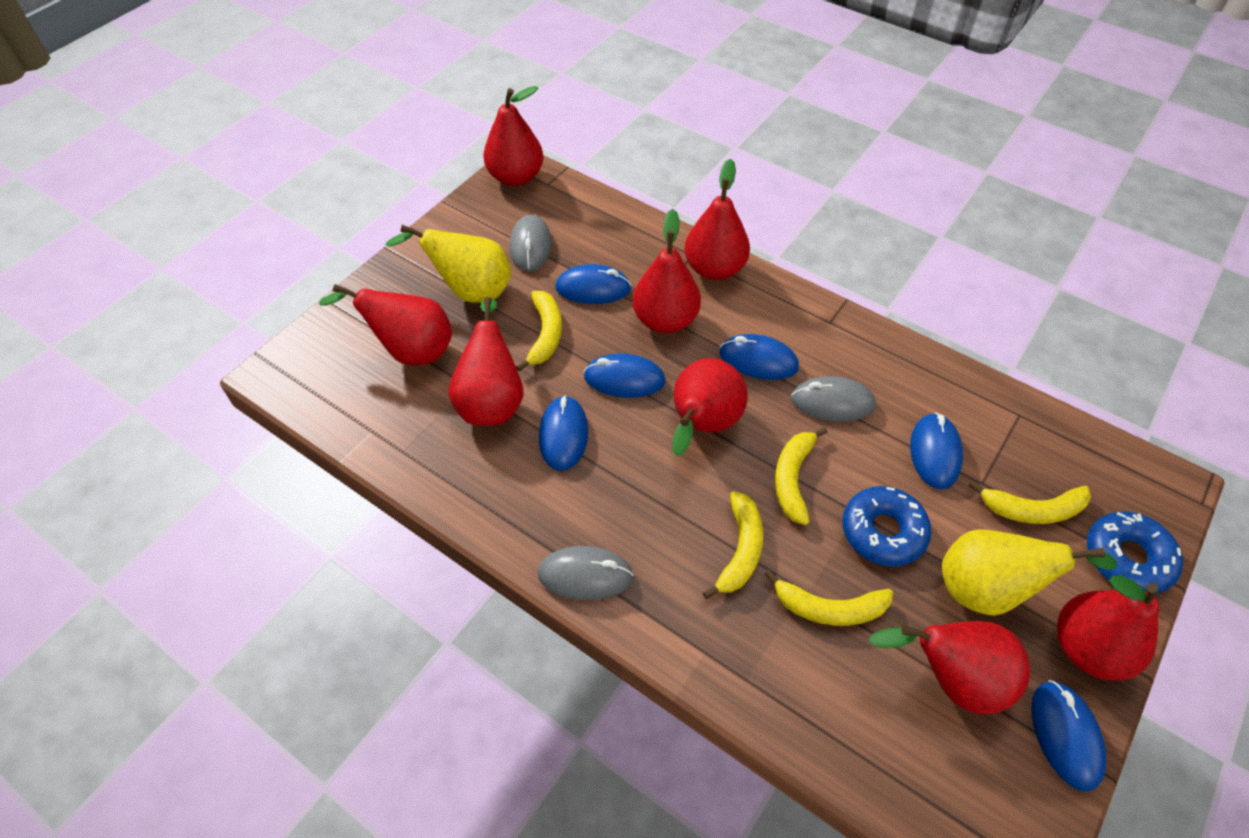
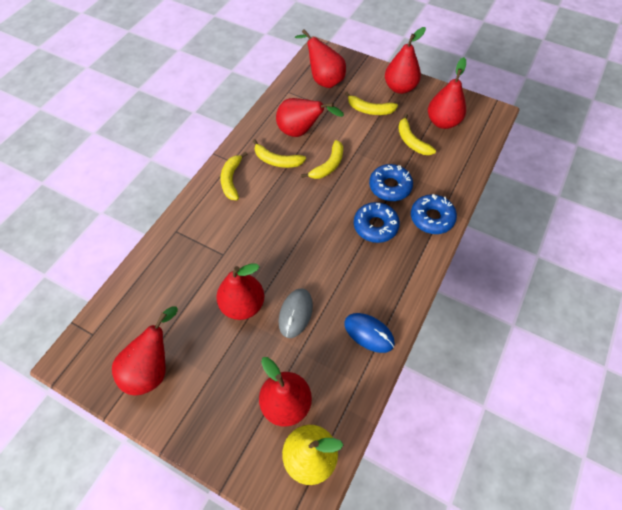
blue donut: 2 -> 3
blue mouse: 6 -> 1
grey mouse: 3 -> 1
red pear: 8 -> 7
yellow pear: 2 -> 1

